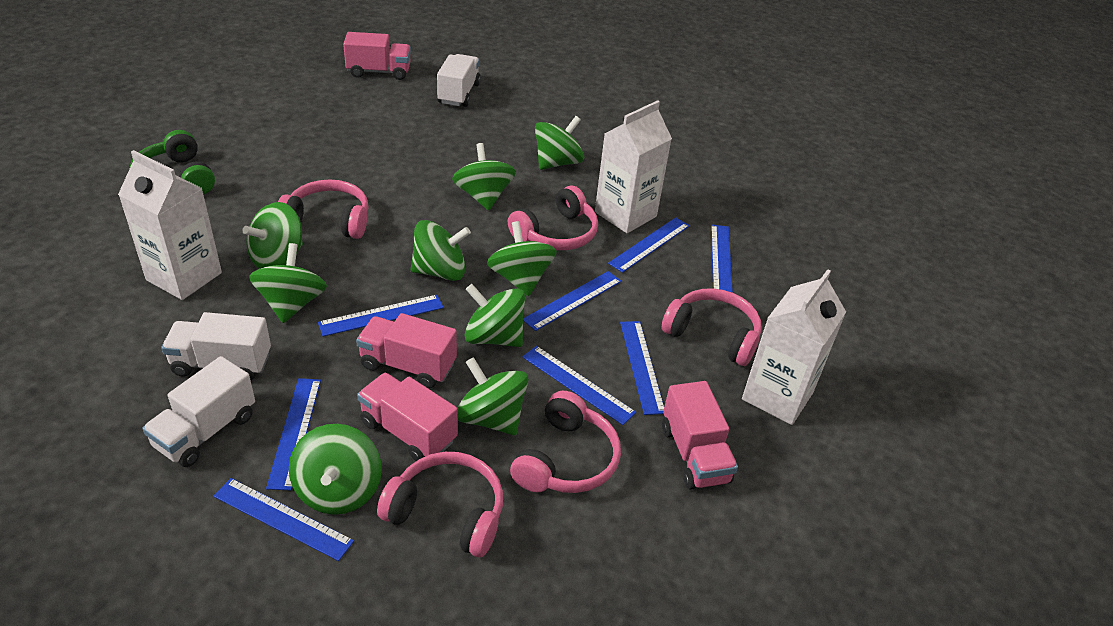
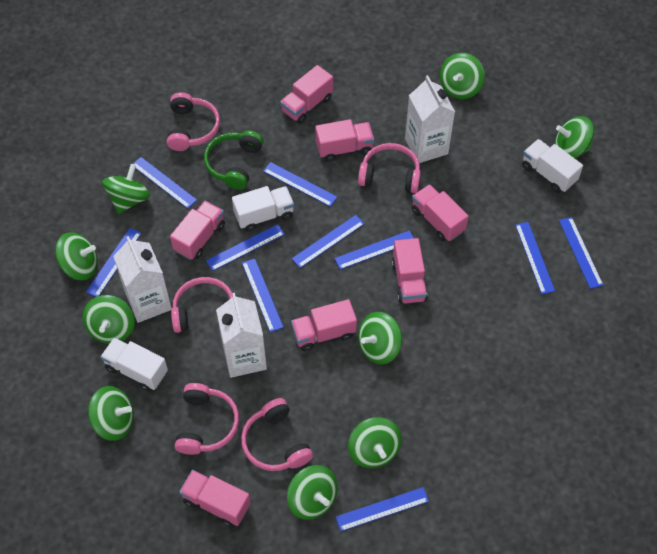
blue ruler: 8 -> 10
pink truck: 4 -> 7

